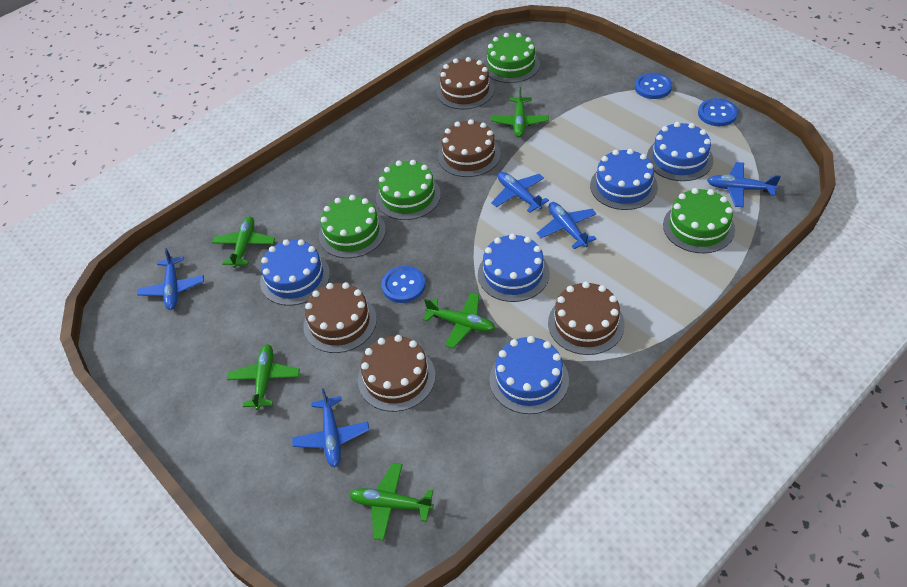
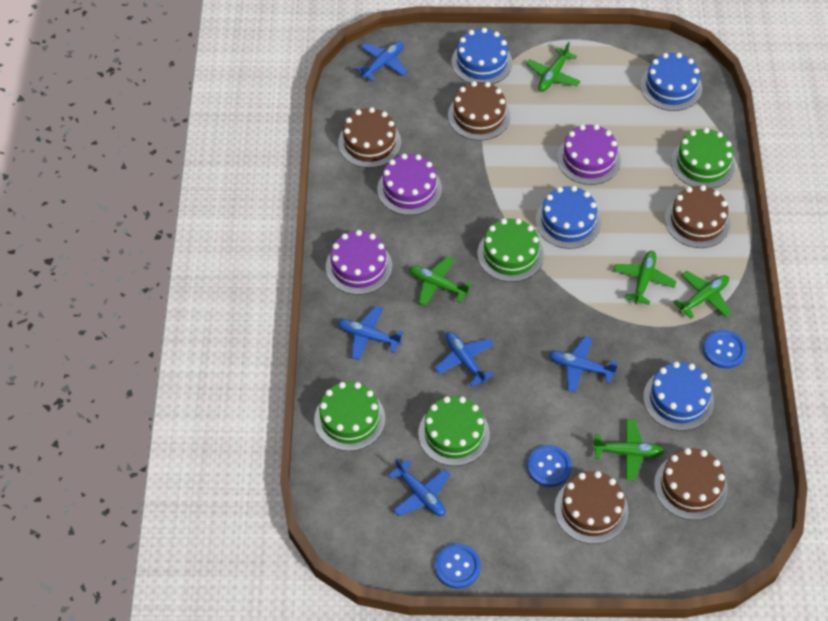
blue cake: 5 -> 4
purple cake: 0 -> 3

